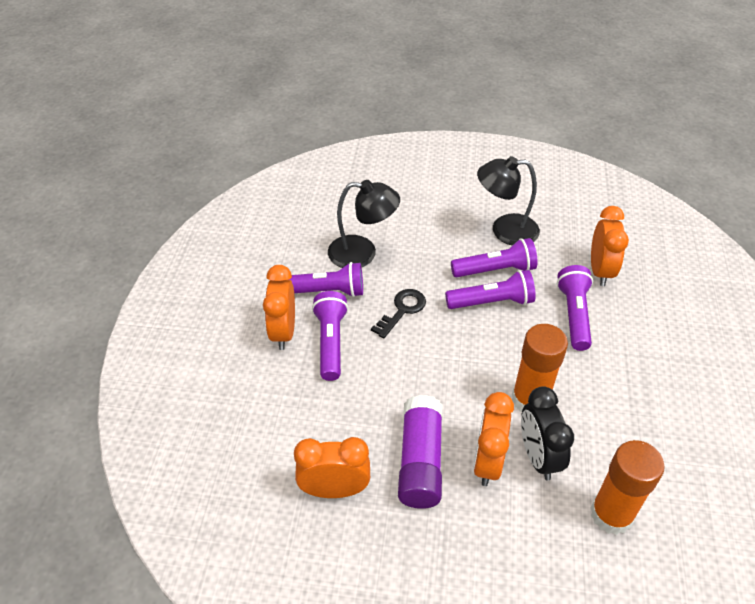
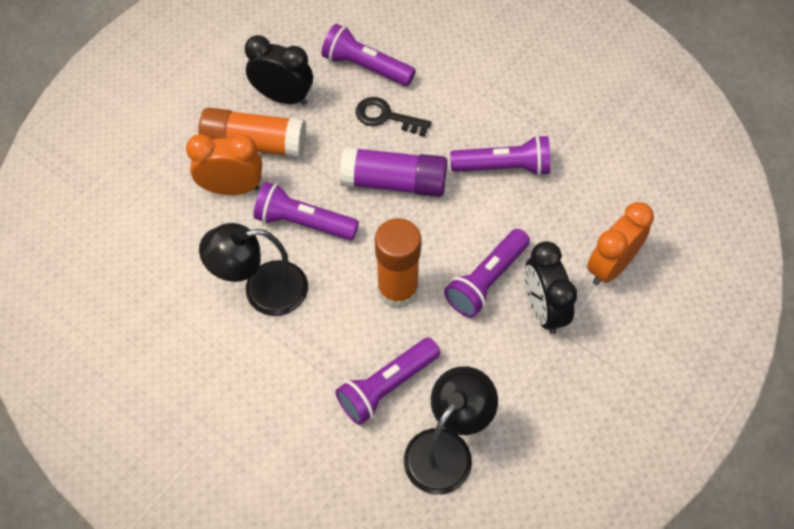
black clock: 1 -> 2
orange clock: 4 -> 2

